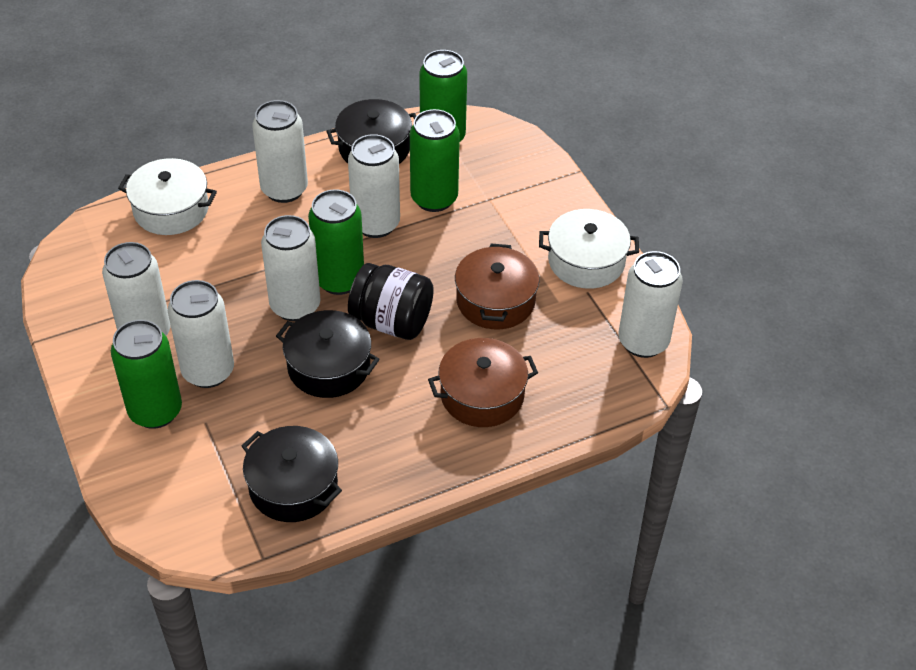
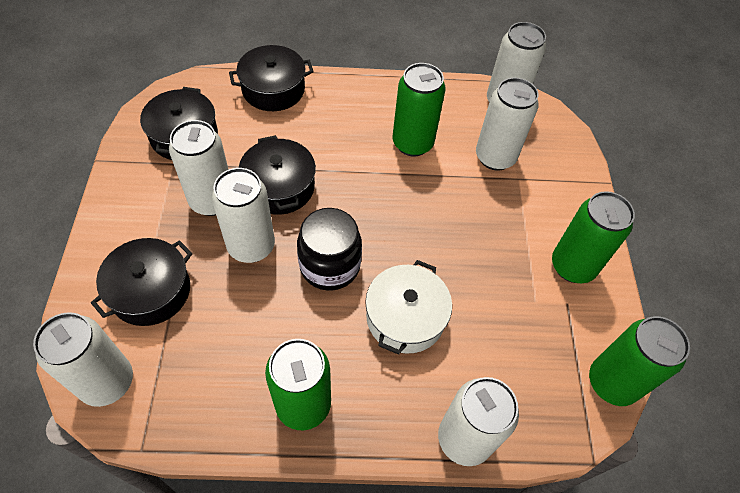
black pot: 3 -> 4
brown pot: 2 -> 0
white pot: 2 -> 1

